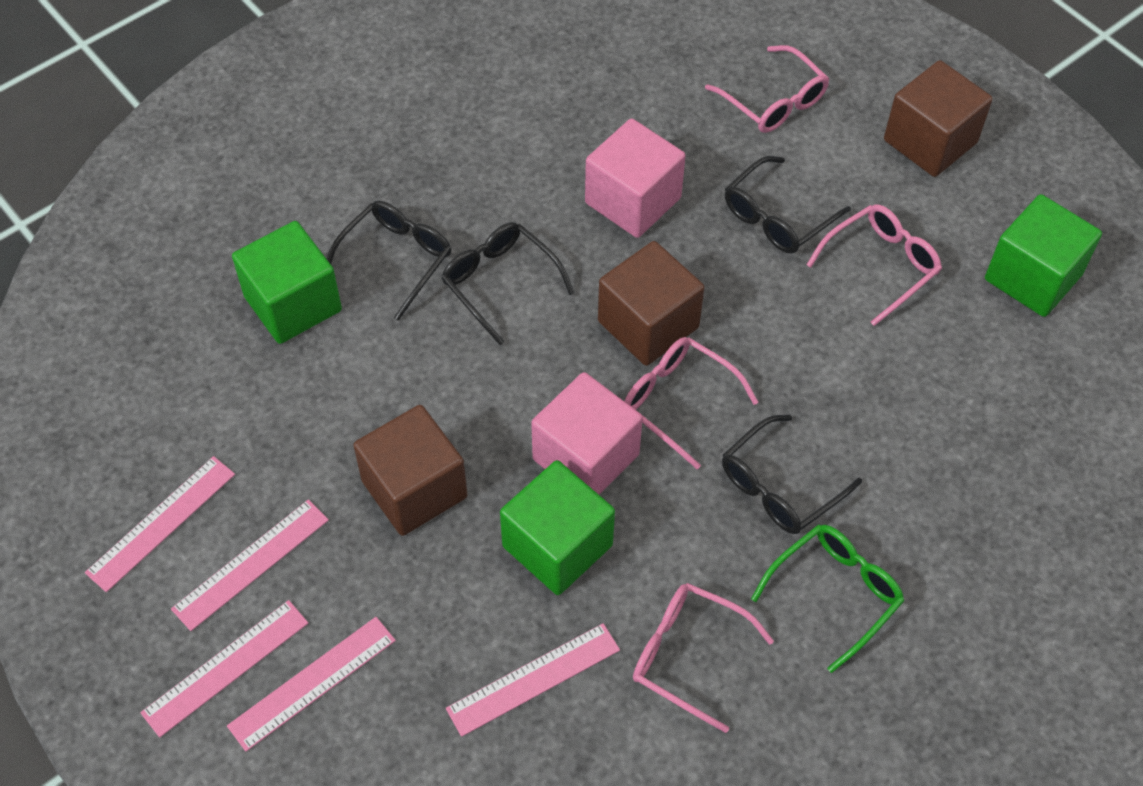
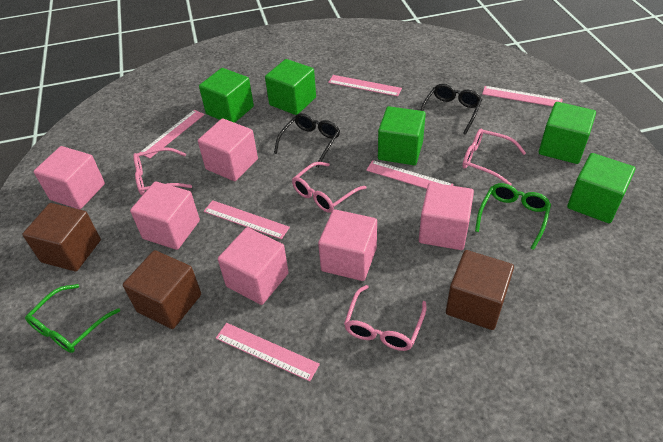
black glasses: 4 -> 2
green cube: 3 -> 5
green glasses: 1 -> 2
pink cube: 2 -> 6
pink ruler: 5 -> 6

